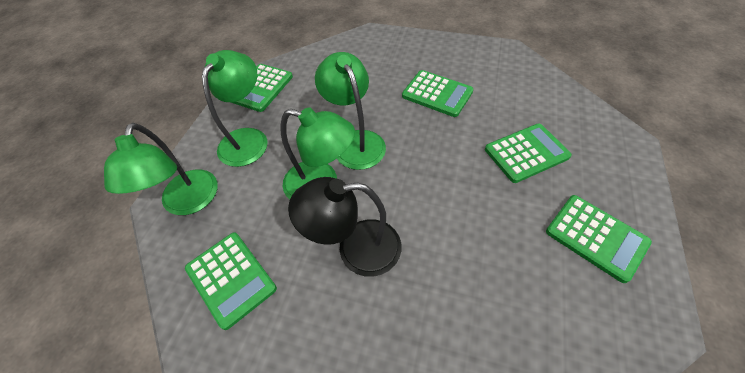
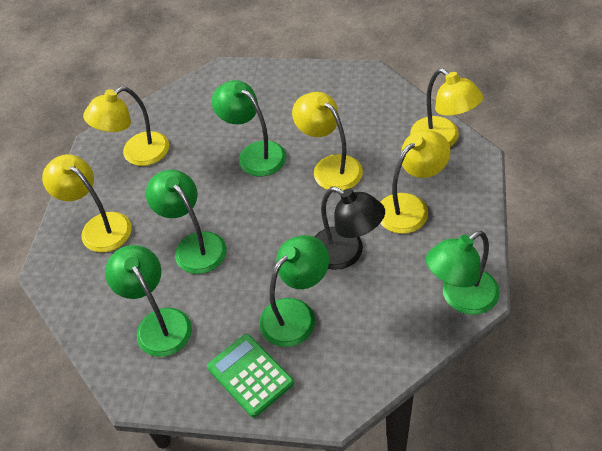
green calculator: 5 -> 1
green lamp: 4 -> 5
yellow lamp: 0 -> 5

